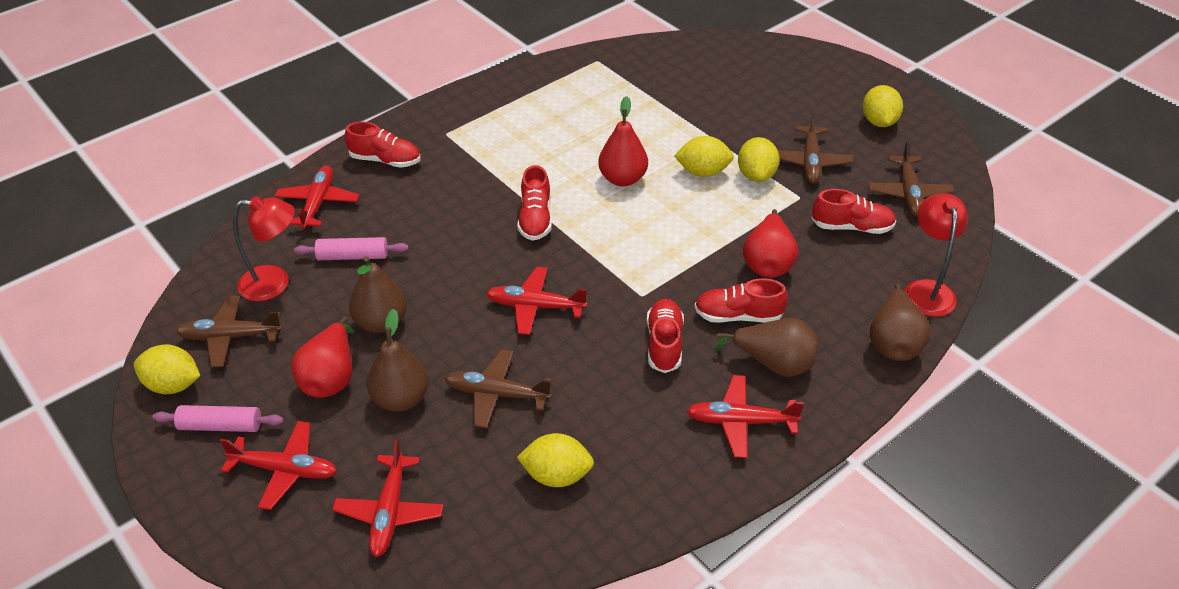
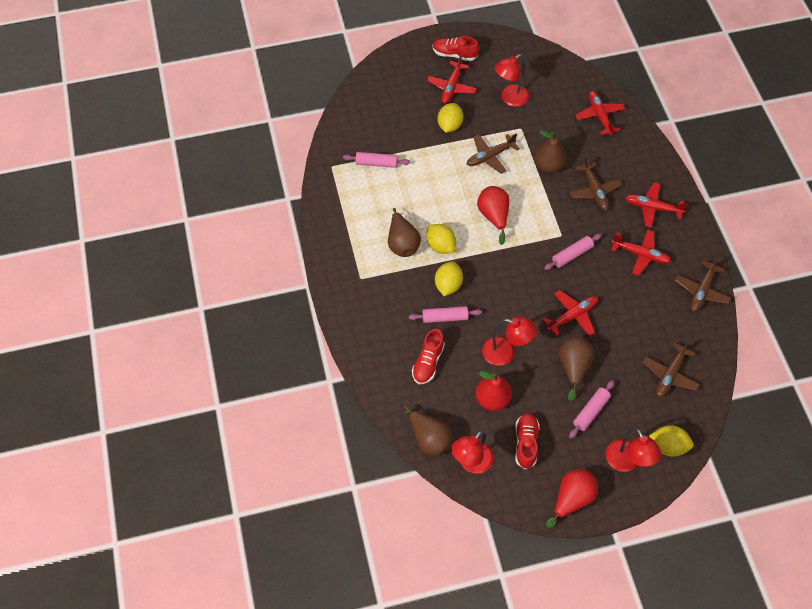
pink rolling pin: 2 -> 4
red lamp: 2 -> 4
red shoe: 5 -> 3
yellow lemon: 5 -> 4

